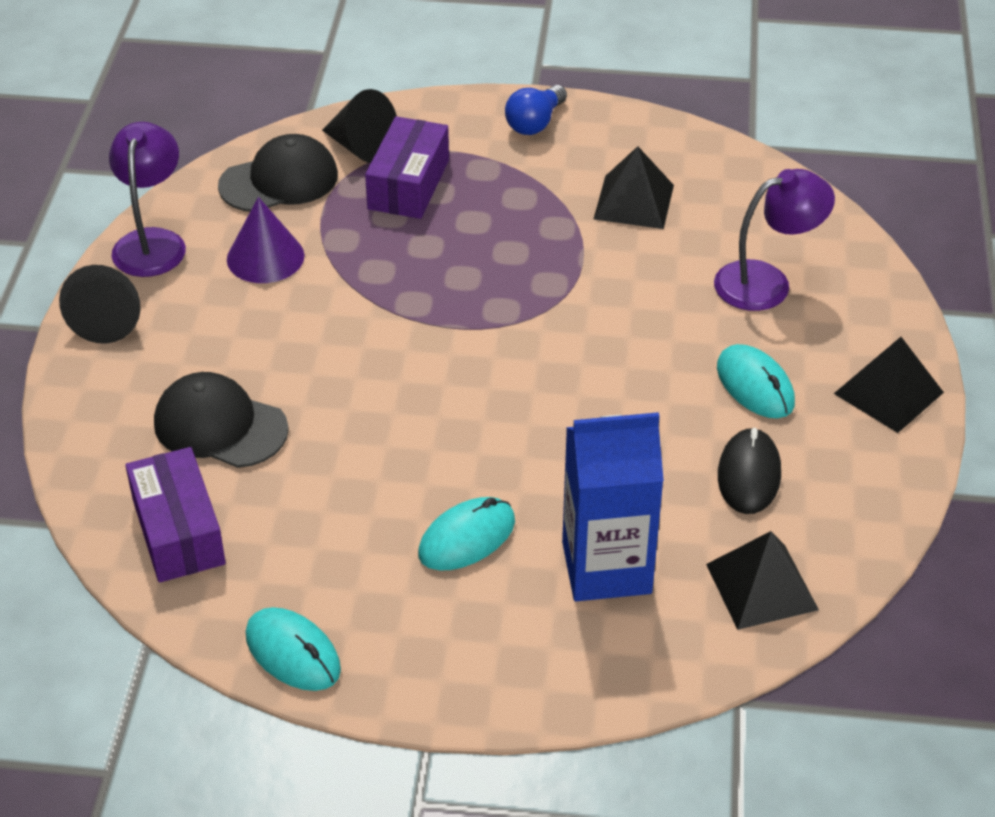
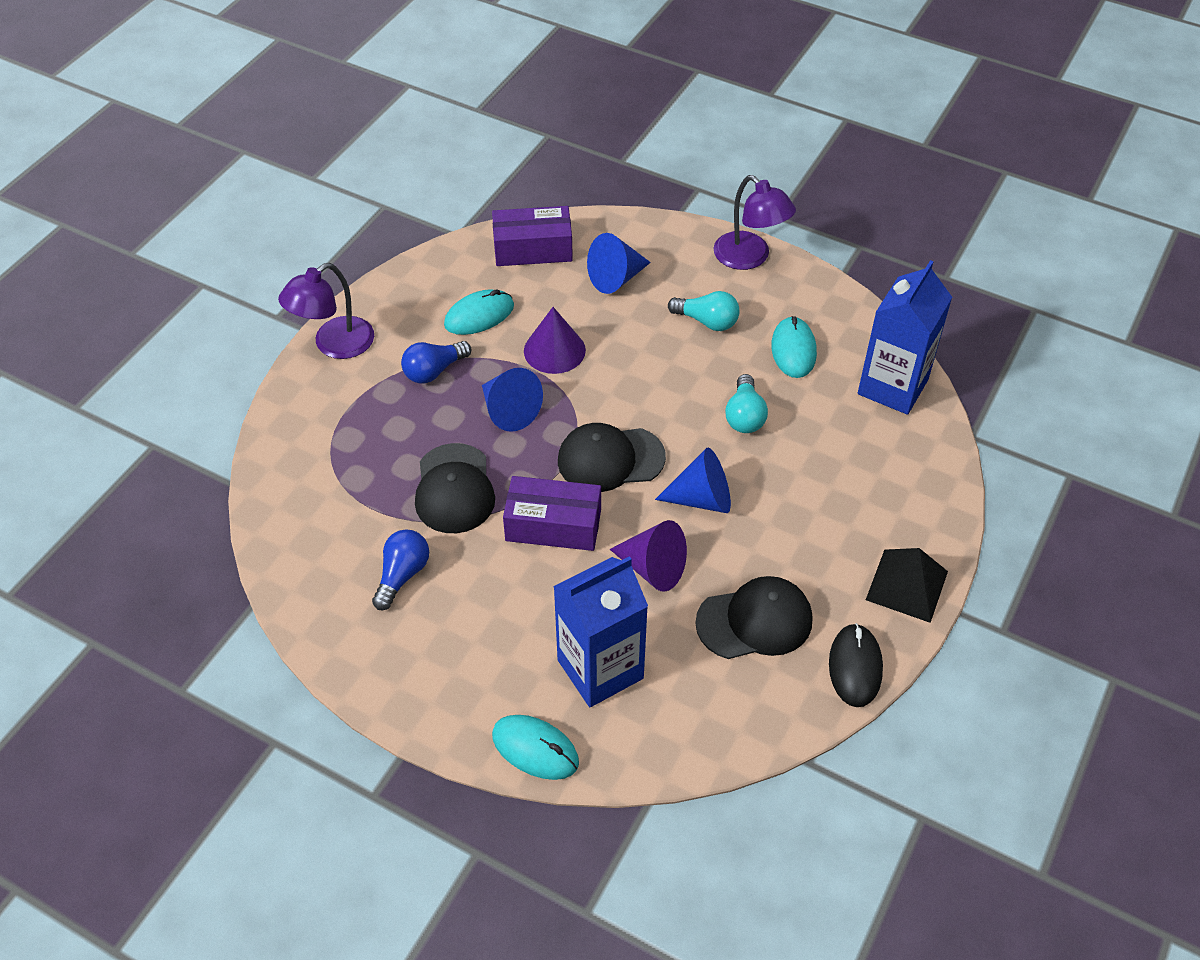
black cap: 2 -> 3
black cone: 2 -> 0
black pyramid: 3 -> 1
blue carton: 1 -> 2
blue cone: 0 -> 3
blue light bulb: 1 -> 2
purple cone: 1 -> 2
turquoise light bulb: 0 -> 2

